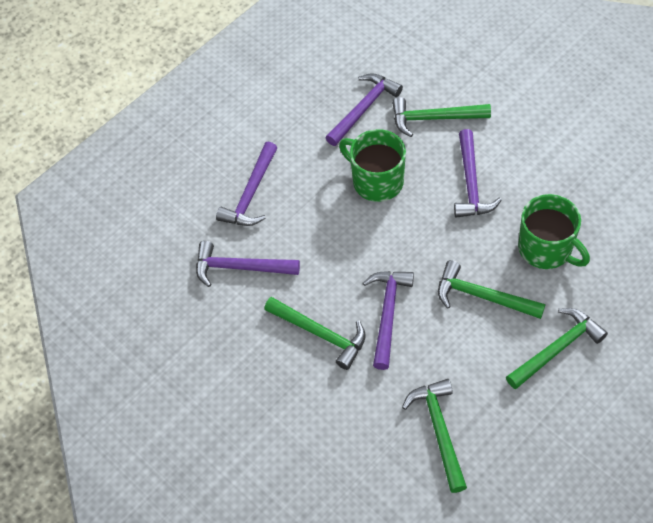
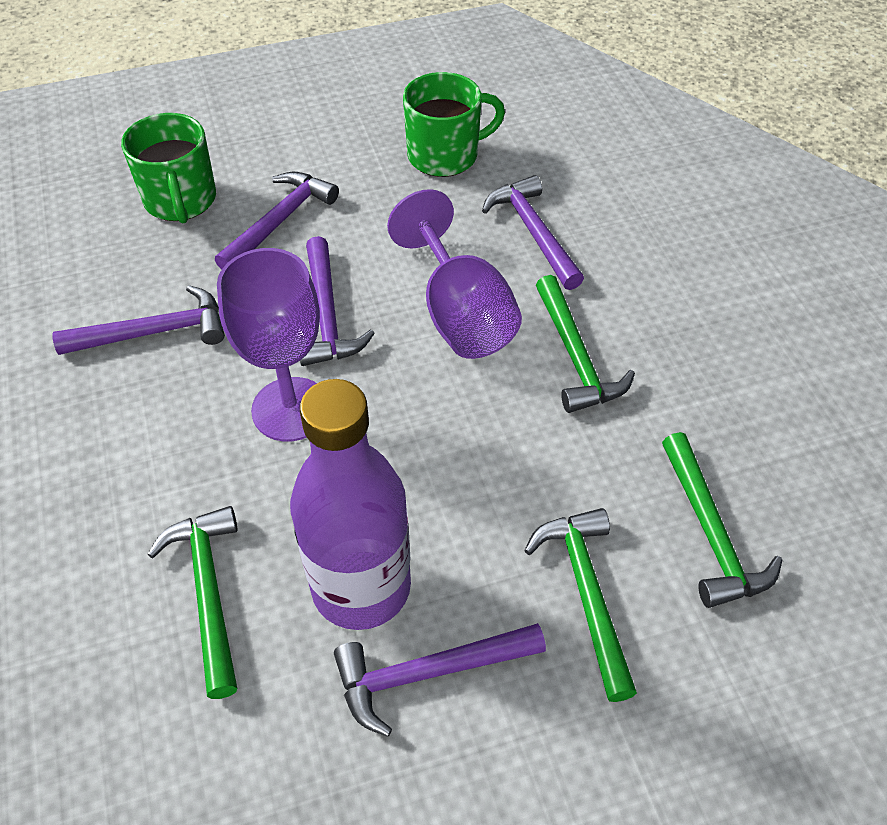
green hammer: 5 -> 4
purple bottle: 0 -> 1
purple goblet: 0 -> 2

